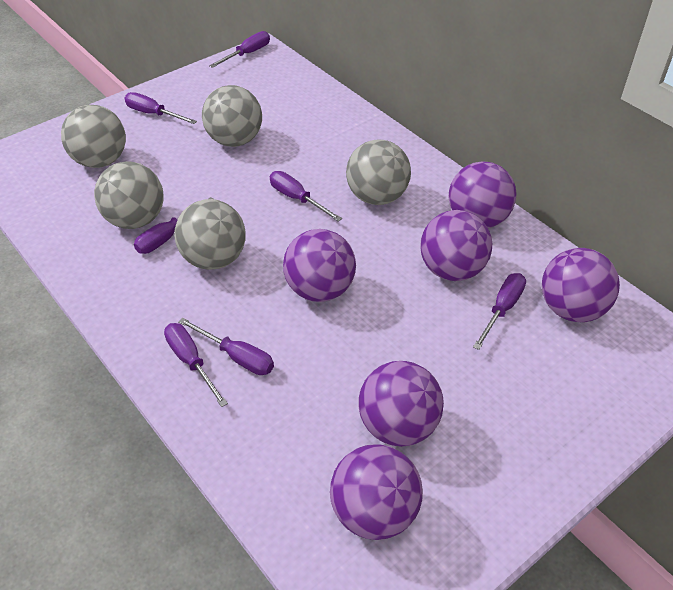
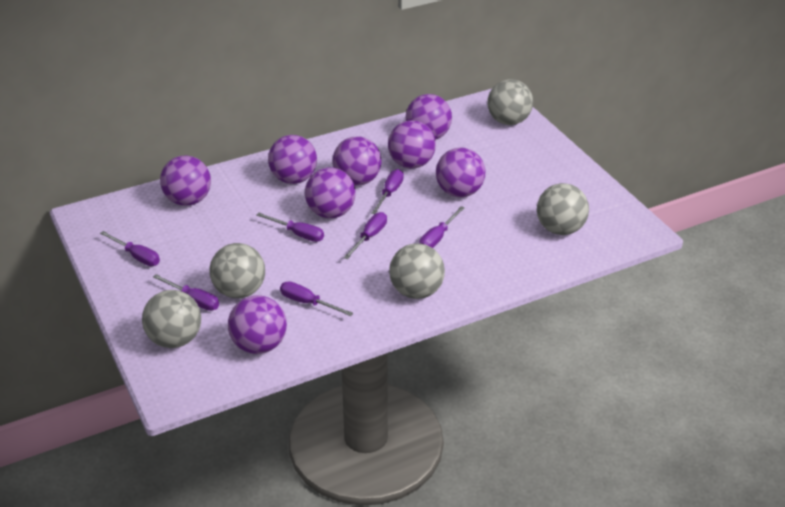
purple ball: 6 -> 8

